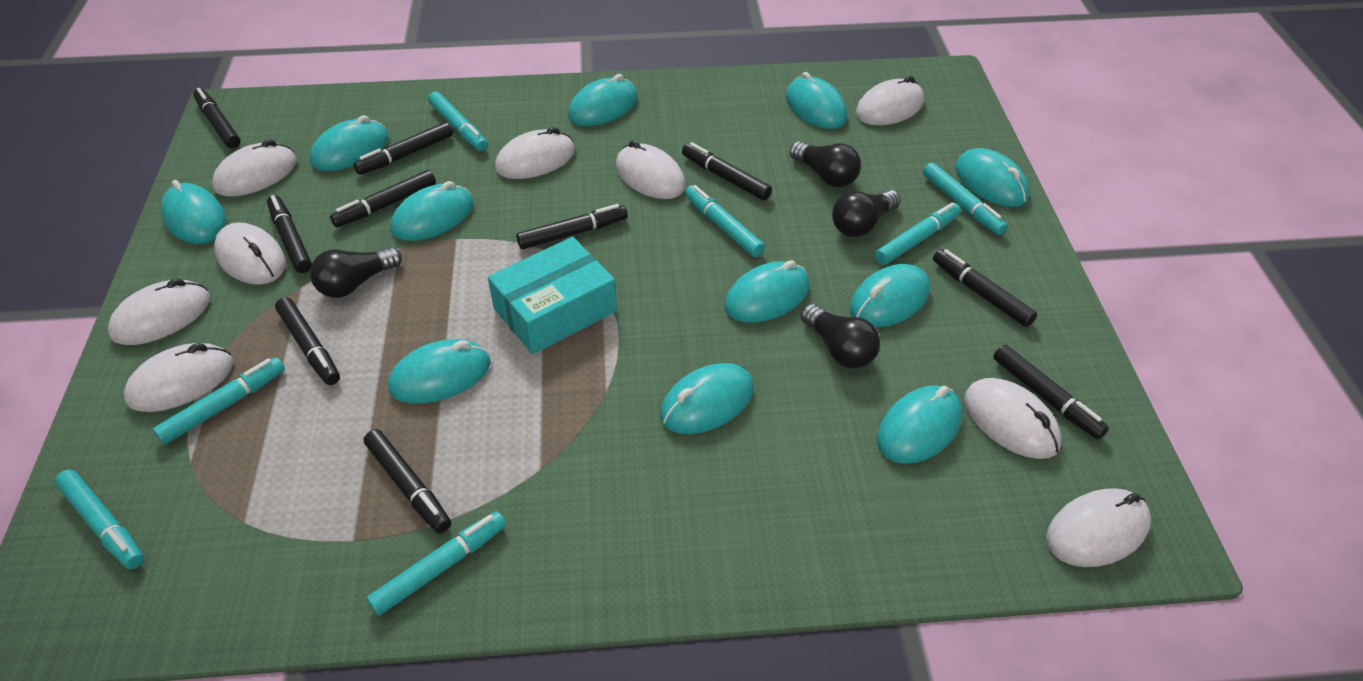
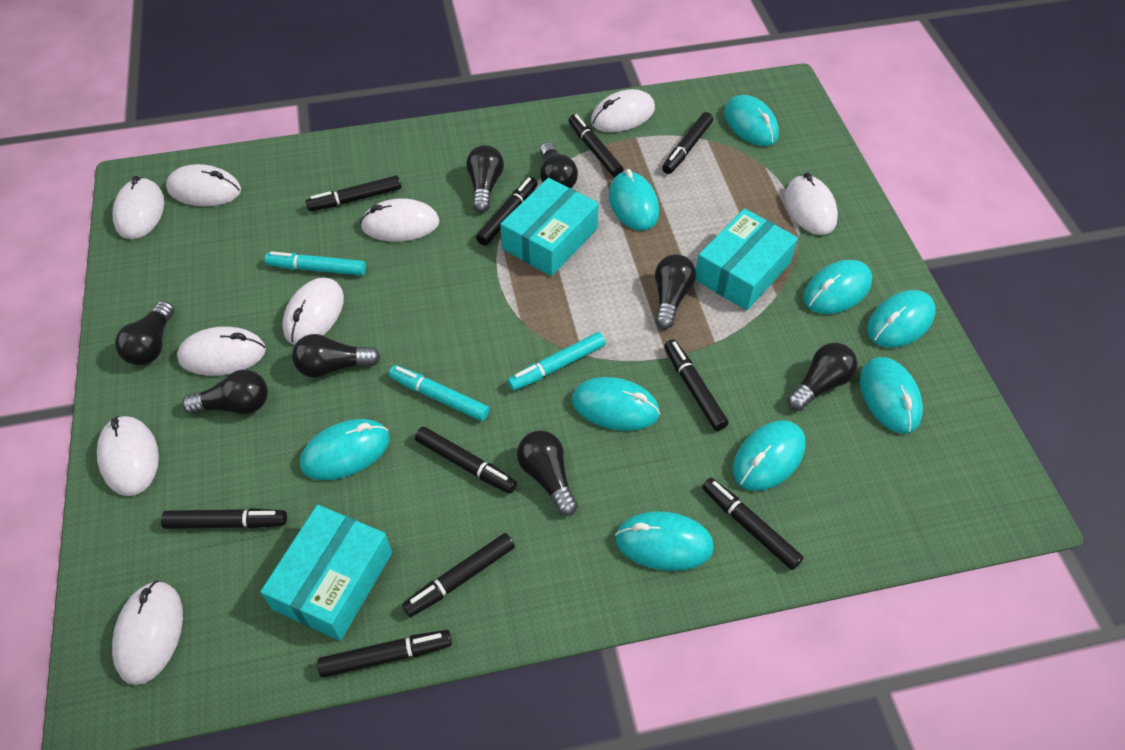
black light bulb: 4 -> 8
turquoise box: 1 -> 3
turquoise marker: 7 -> 3
turquoise mouse: 11 -> 9

